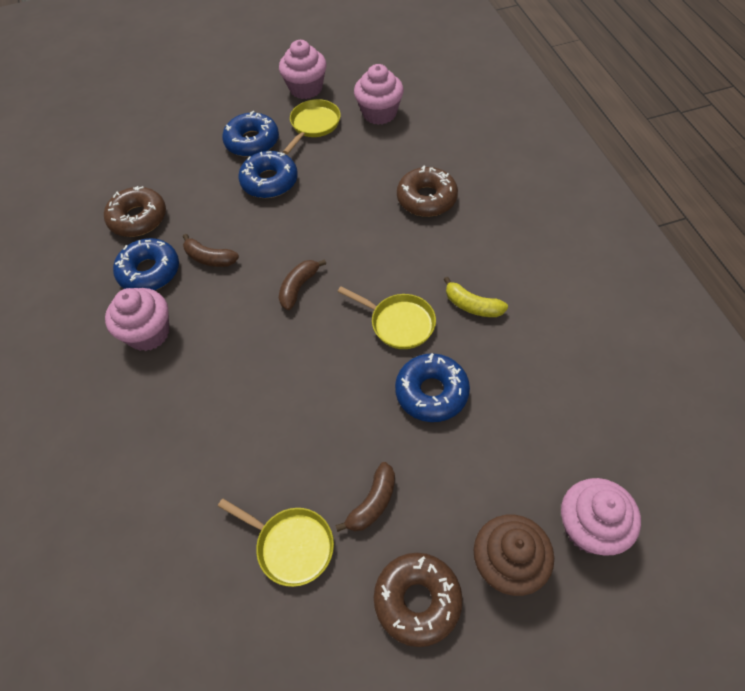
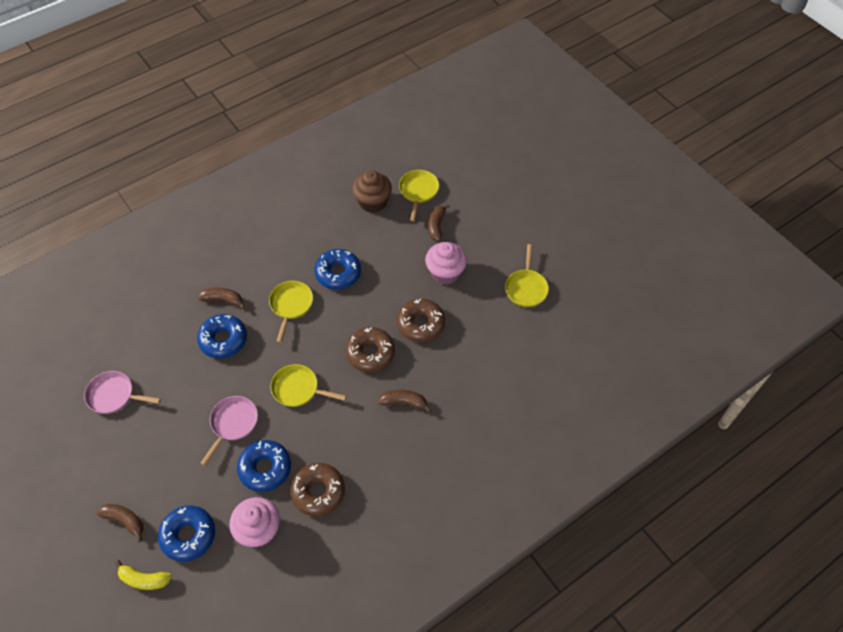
brown banana: 3 -> 4
pink cupcake: 4 -> 2
pink pan: 0 -> 2
yellow pan: 3 -> 4

